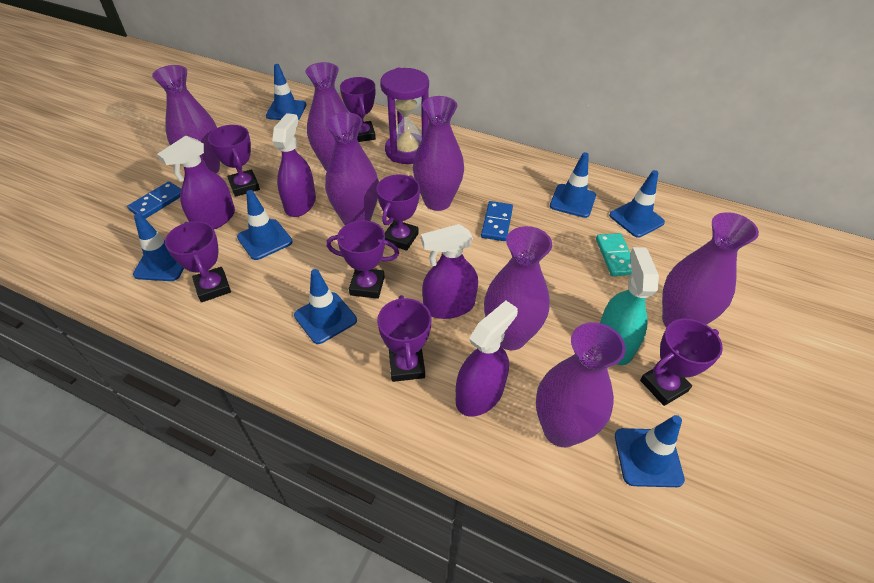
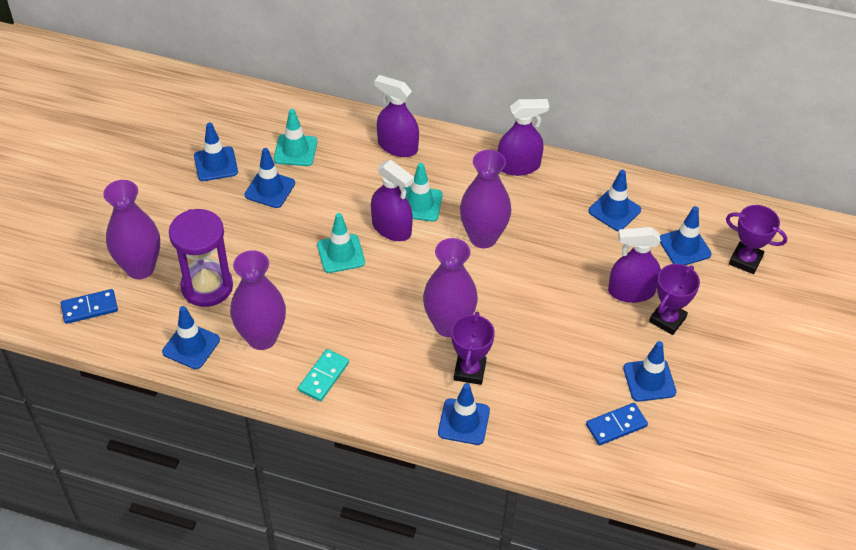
purple trophy: 7 -> 3
purple vase: 7 -> 4
turquoise spray bottle: 1 -> 0
turquoise traffic cone: 0 -> 3

